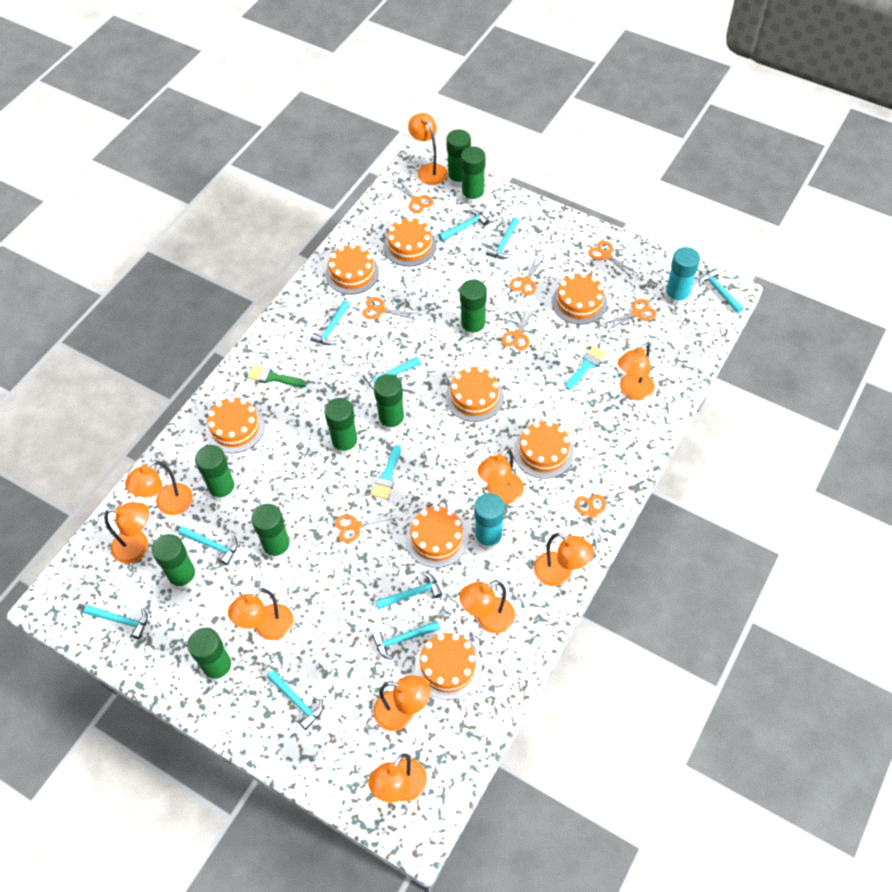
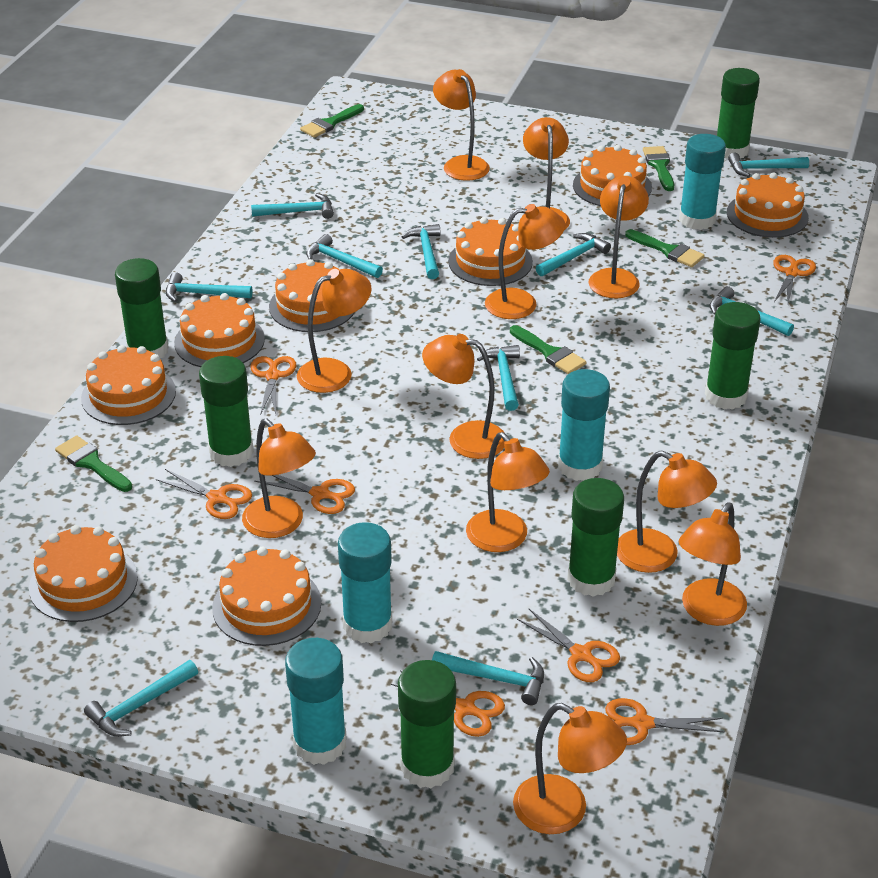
green brush: 1 -> 5
green glue stick: 9 -> 6
orange lamp: 10 -> 11
orange scissors: 8 -> 7
turquoise brush: 2 -> 0
turquoise glue stick: 2 -> 4

